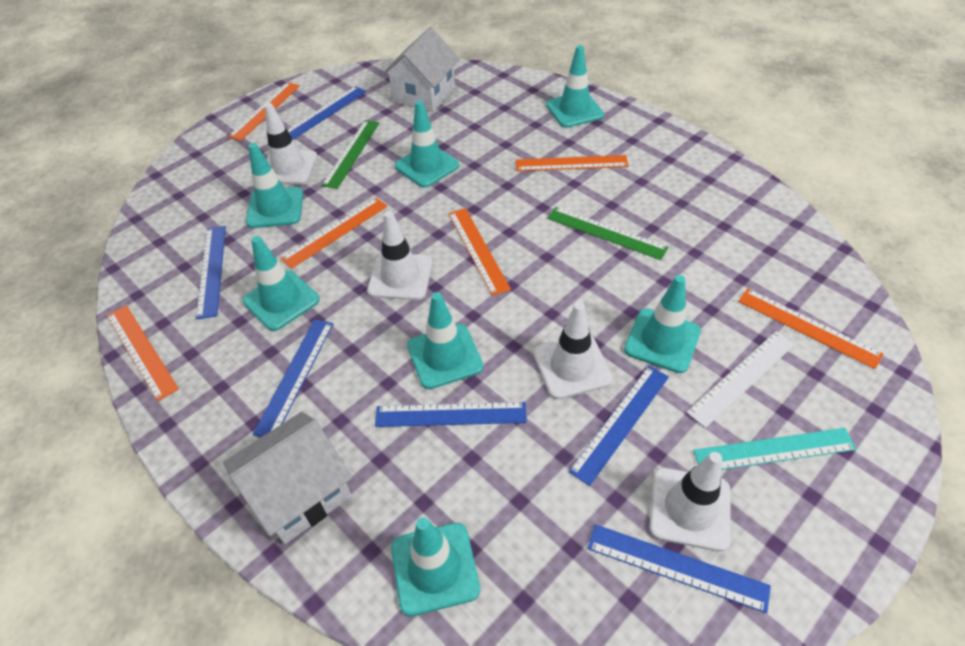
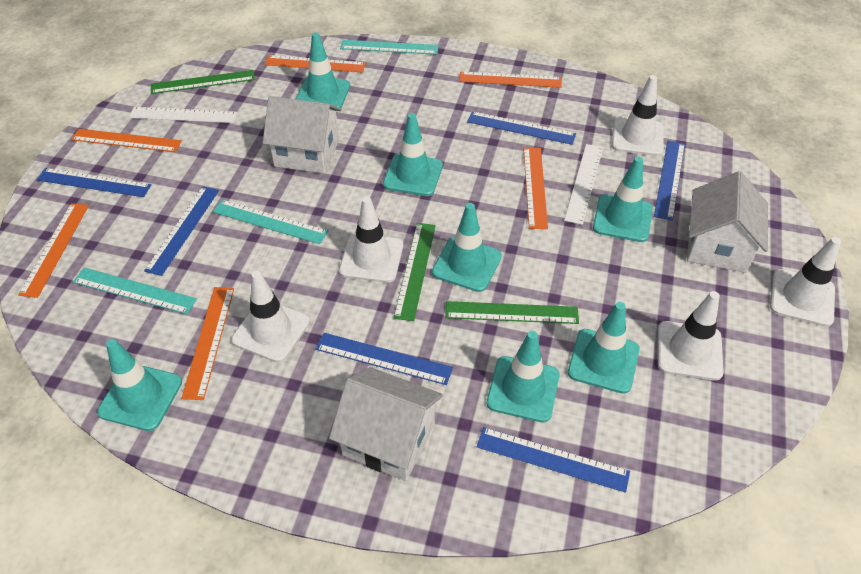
green ruler: 2 -> 3
turquoise ruler: 1 -> 3
white house: 2 -> 3
white ruler: 1 -> 2
white traffic cone: 4 -> 5

